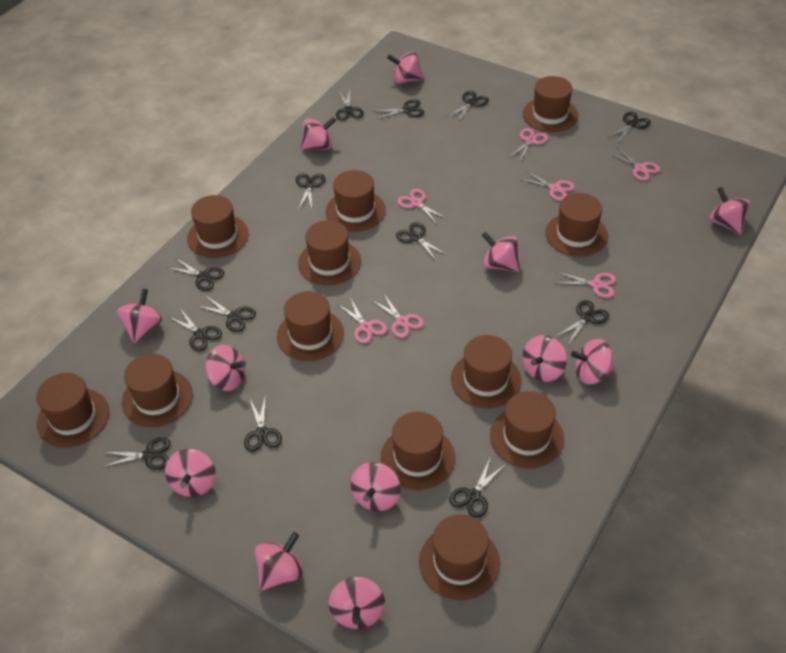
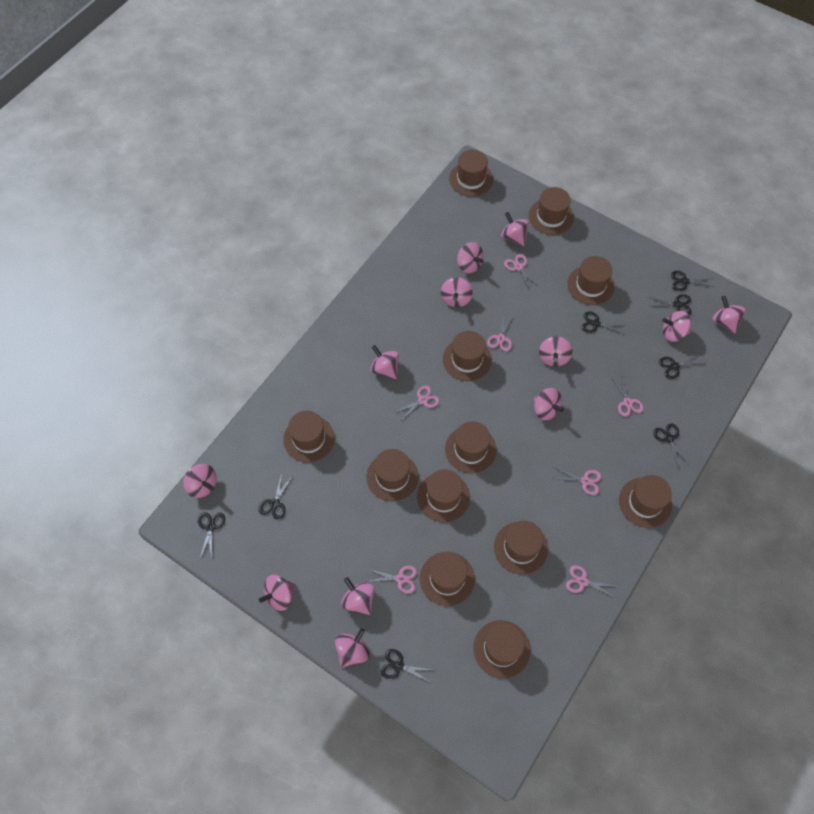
black scissors: 13 -> 8

